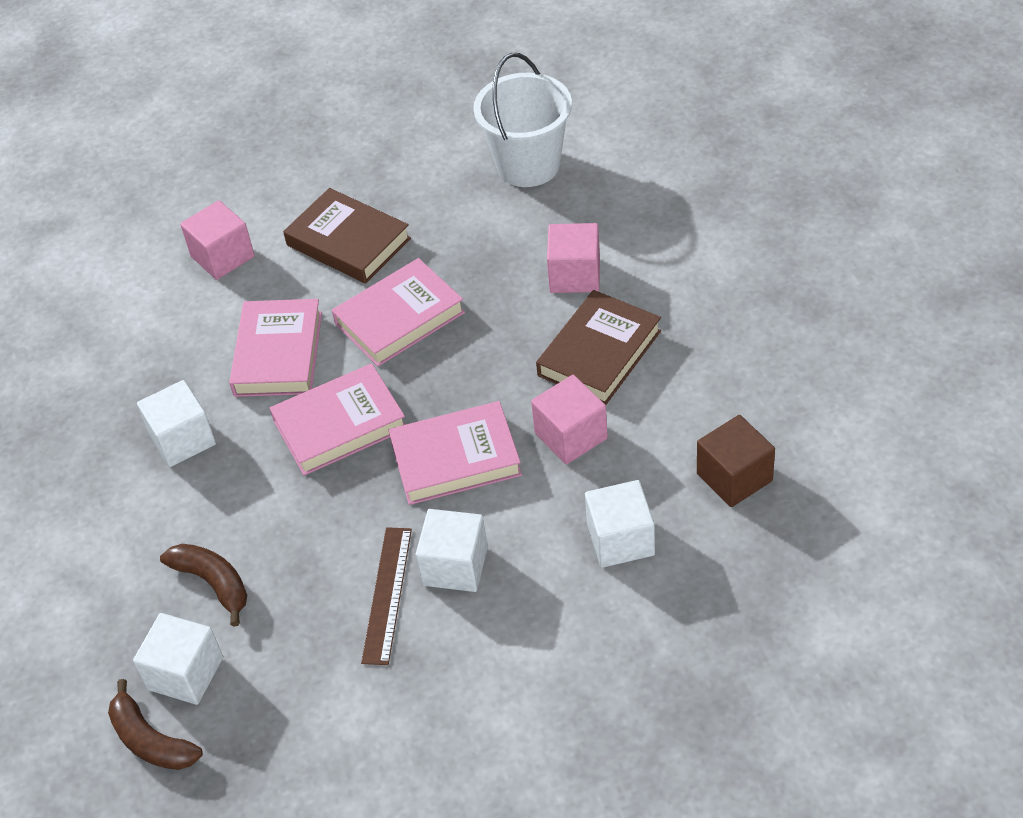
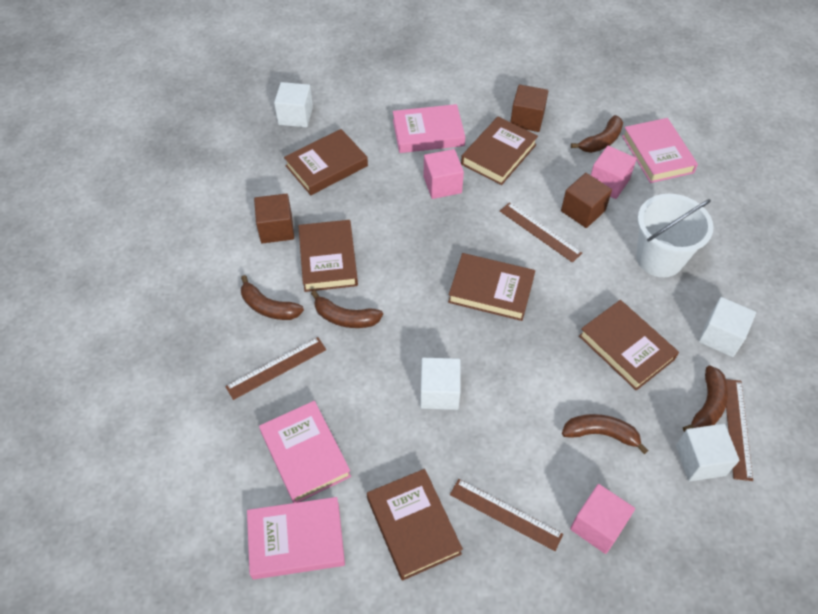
brown banana: 2 -> 5
brown book: 2 -> 6
brown cube: 1 -> 3
brown ruler: 1 -> 4

